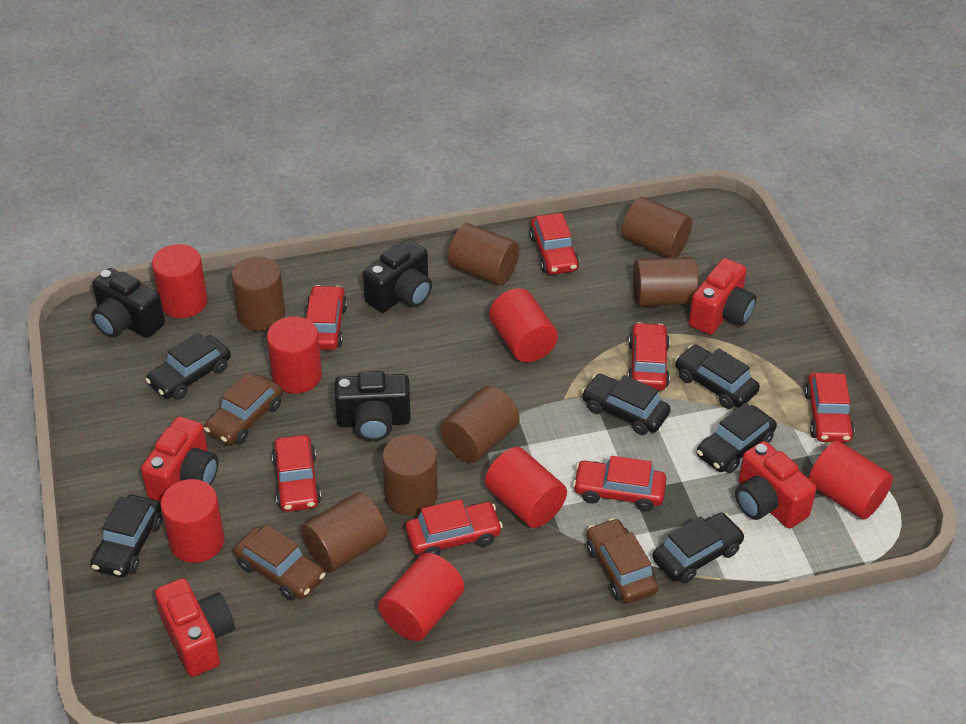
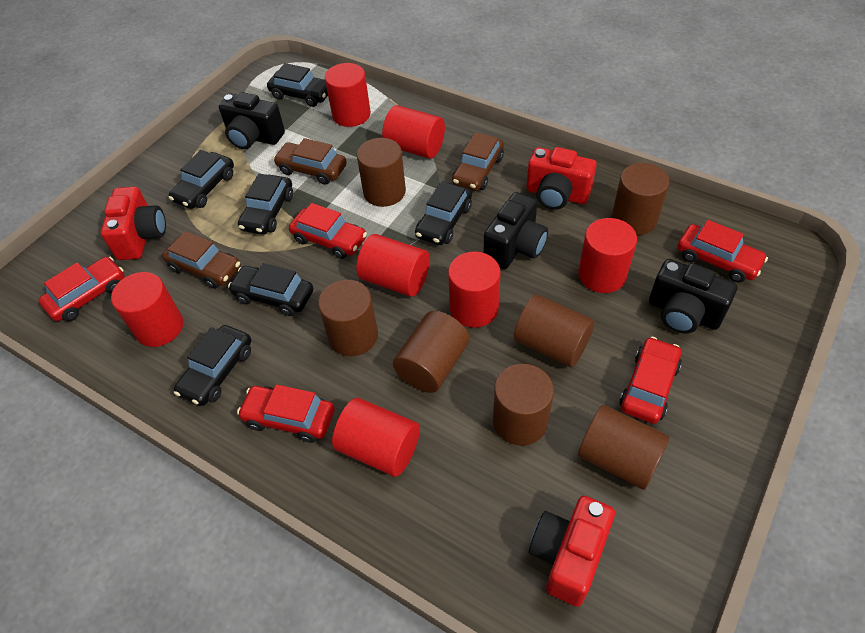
red camera: 4 -> 3
red car: 7 -> 5

